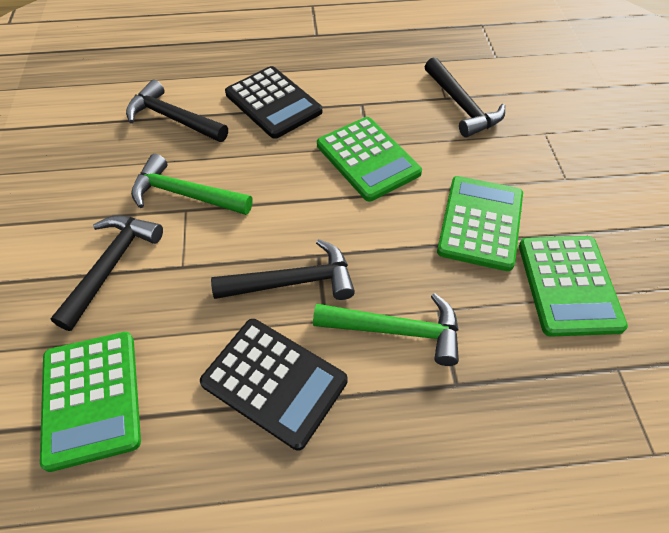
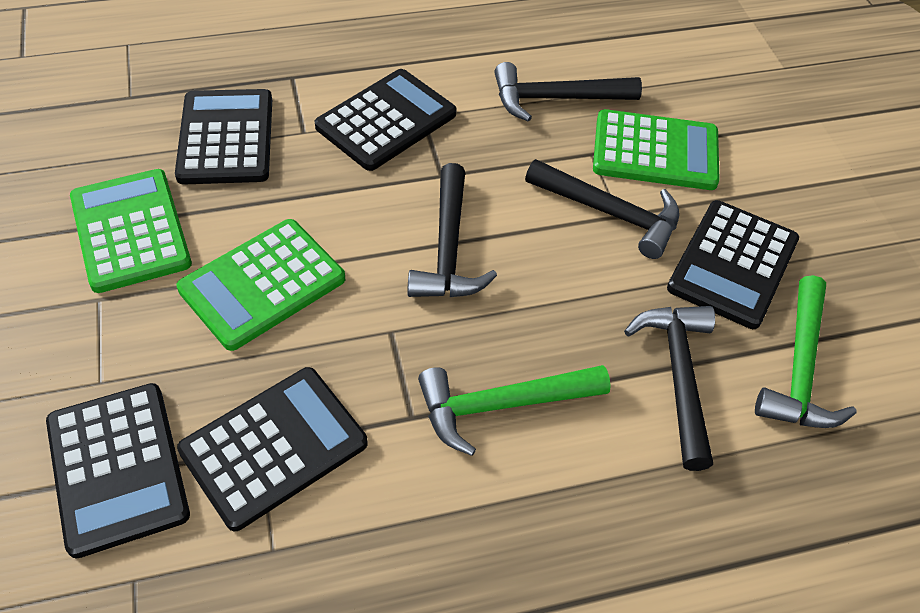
black calculator: 2 -> 5
green calculator: 4 -> 3

